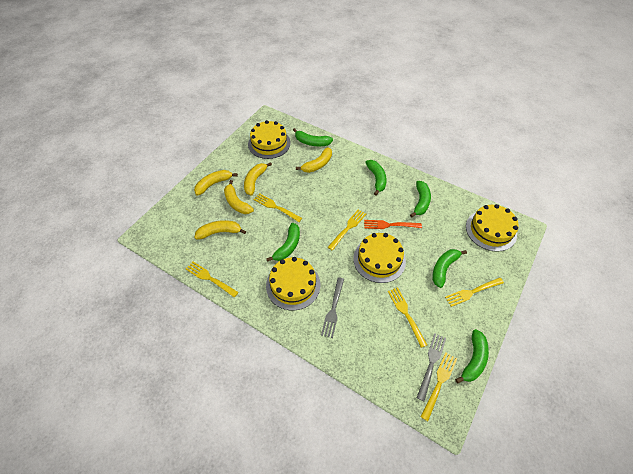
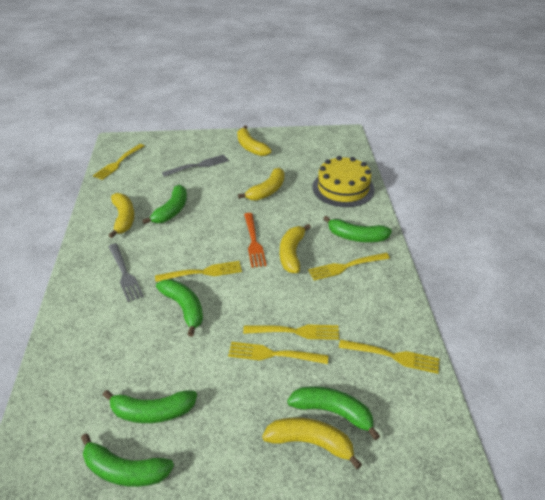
yellow cake: 4 -> 1

